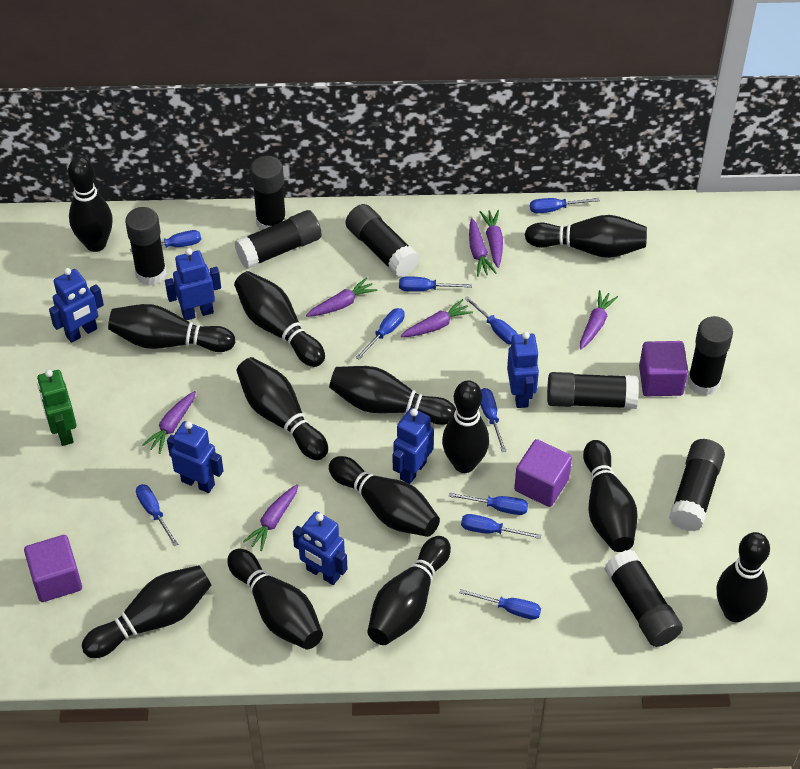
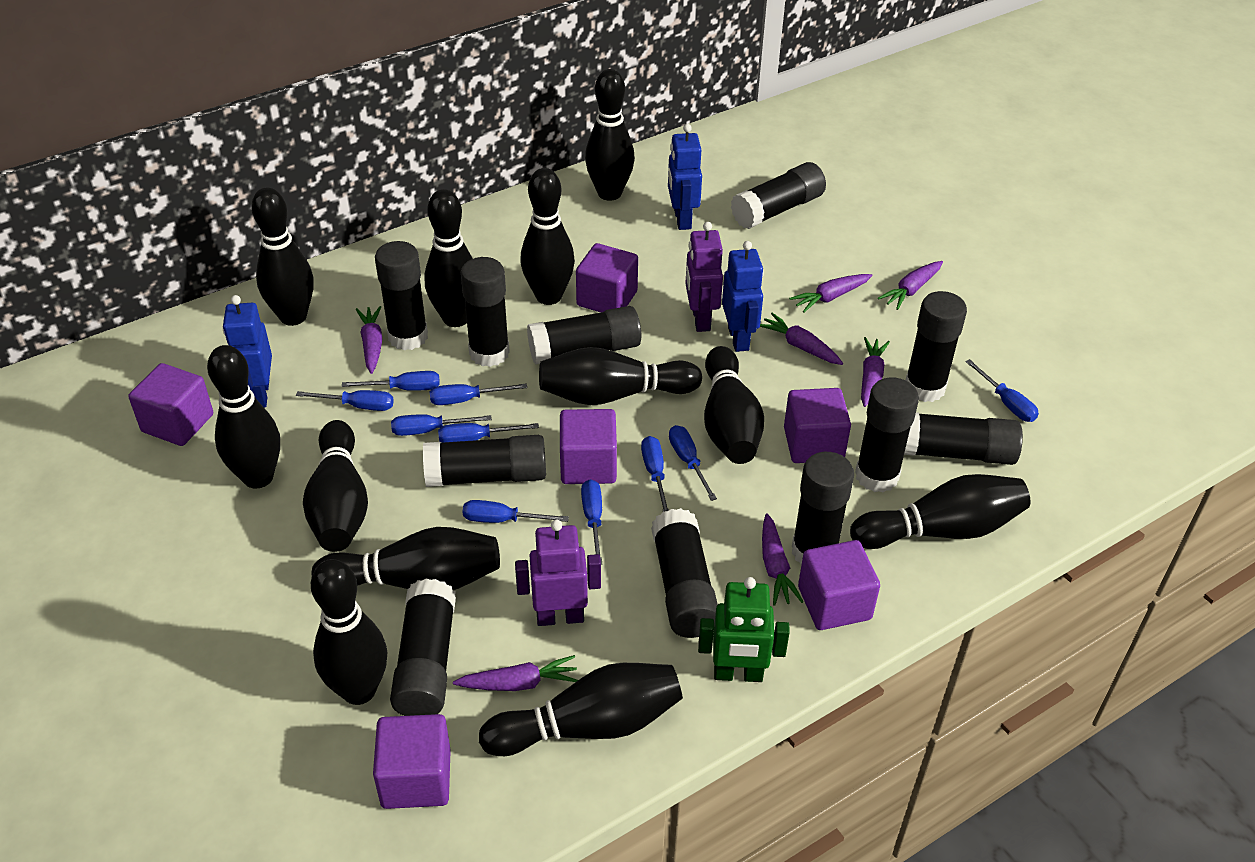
black bowling pin: 13 -> 12
black glue stick: 8 -> 11
blue robot: 6 -> 3
purple cube: 3 -> 6
purple robot: 0 -> 2

